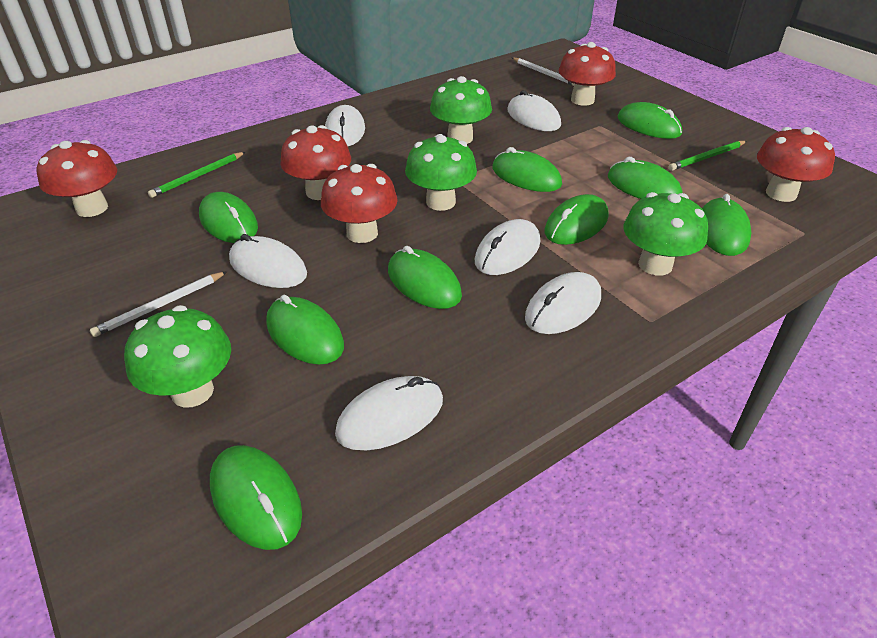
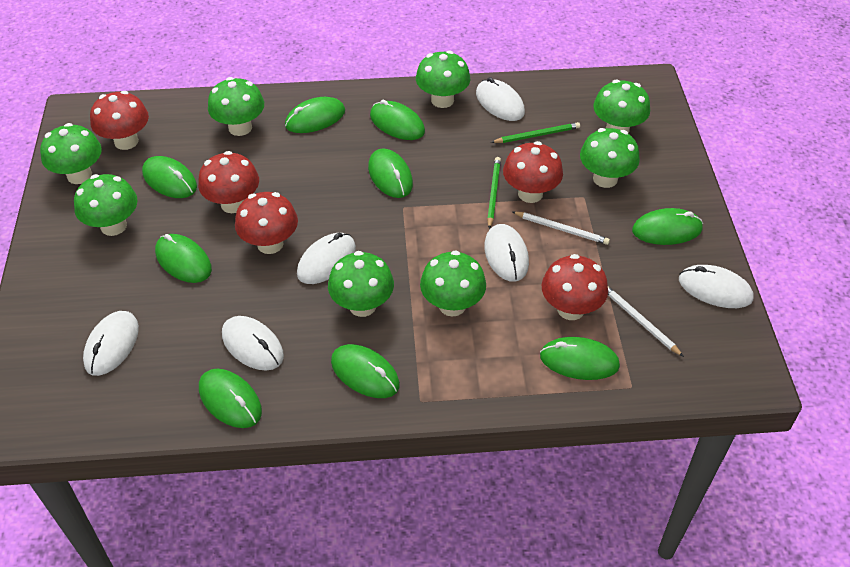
green mushroom: 4 -> 8

